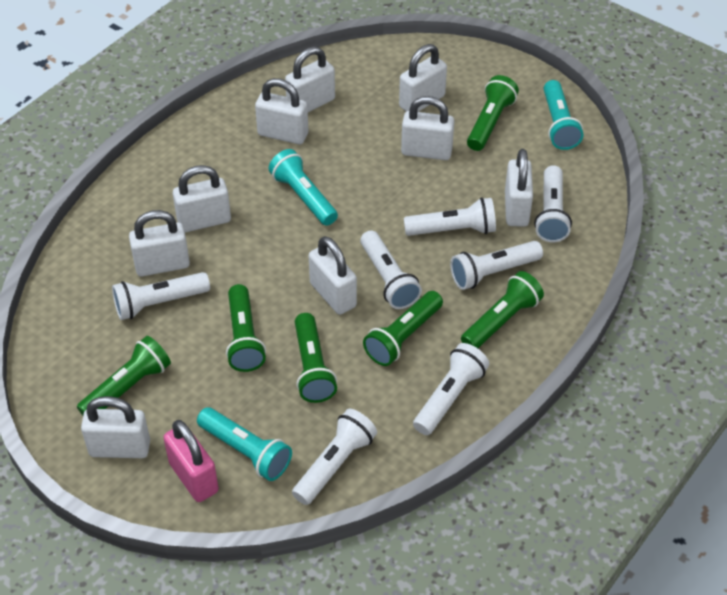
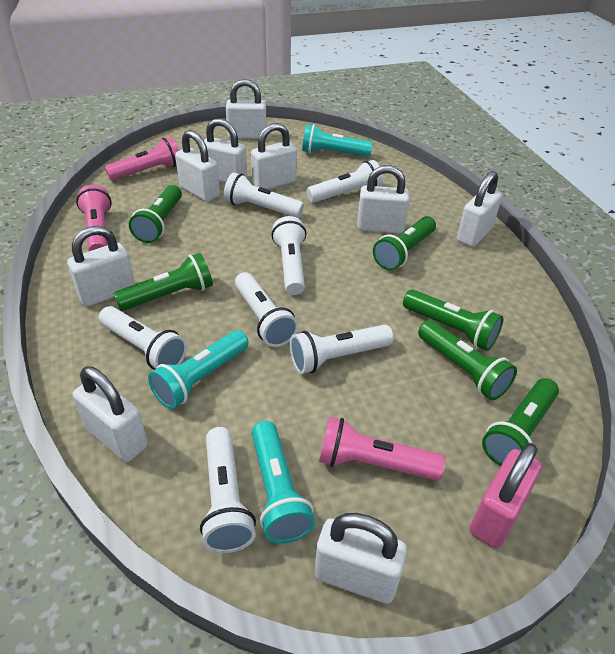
pink flashlight: 0 -> 3

